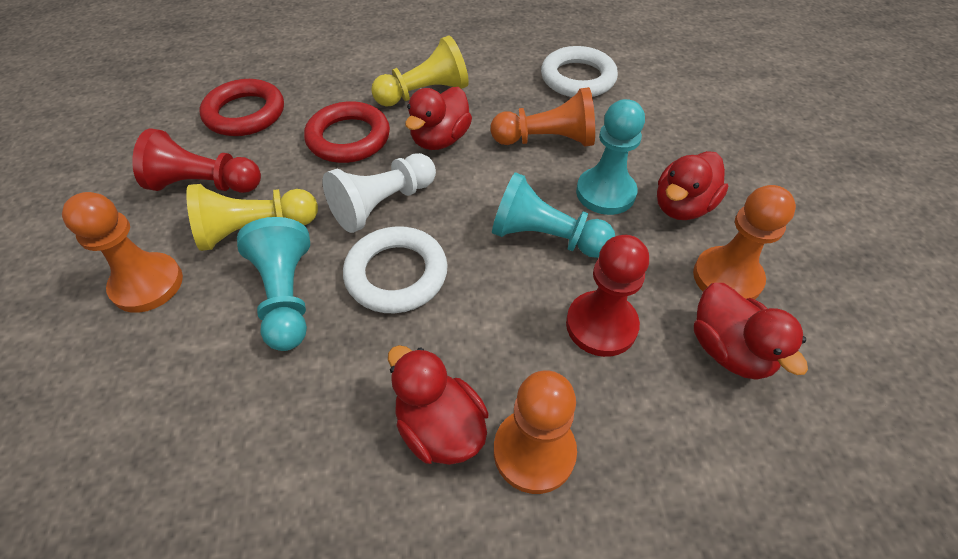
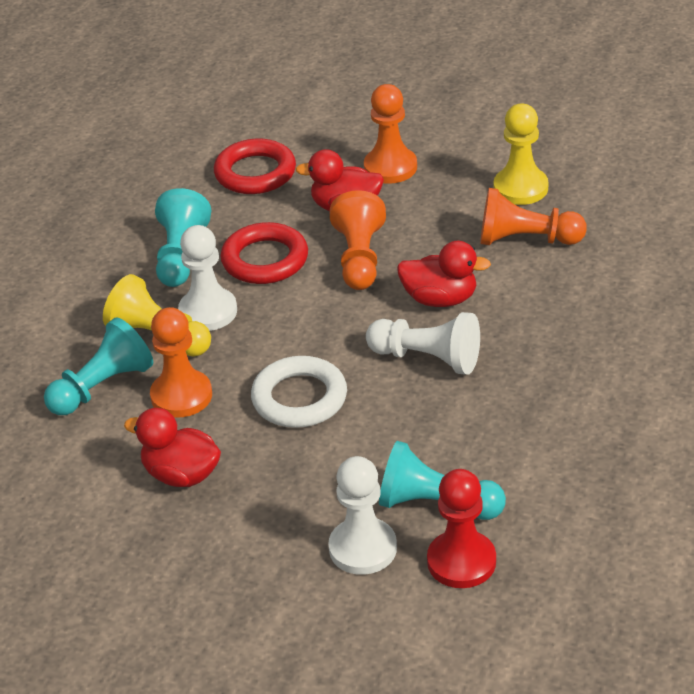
red duck: 4 -> 3
red pawn: 2 -> 1
white pawn: 1 -> 3
white ring: 2 -> 1

